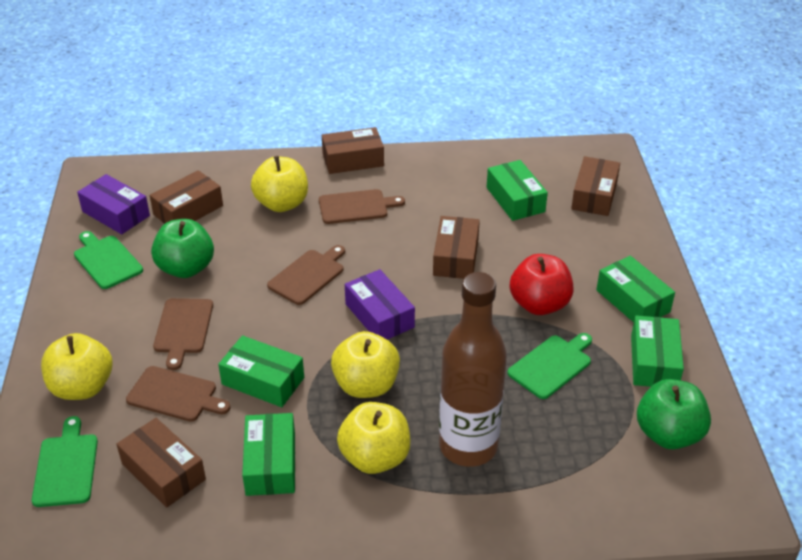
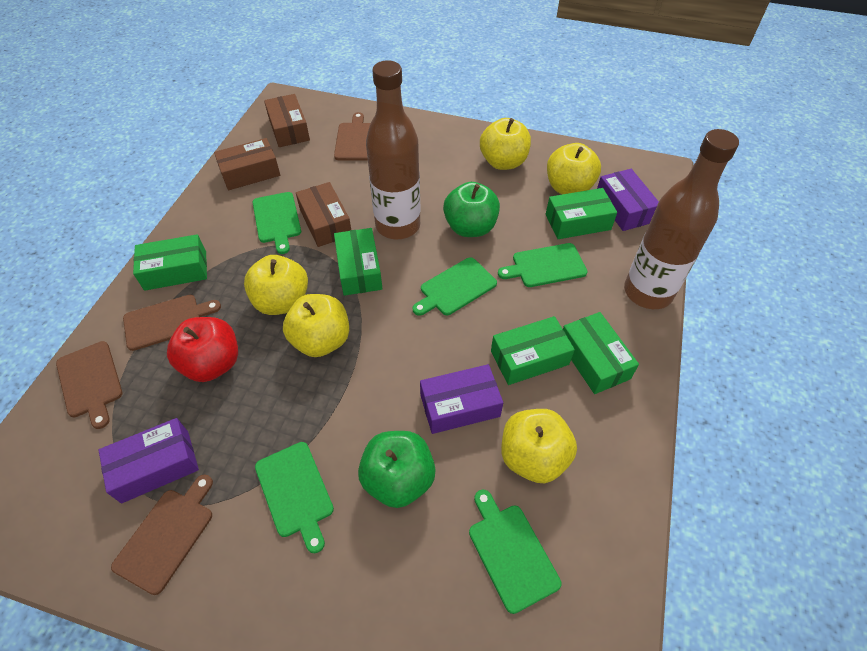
brown bottle: 1 -> 2
brown box: 5 -> 3
green cutting board: 3 -> 5
purple box: 2 -> 3
yellow apple: 4 -> 5

